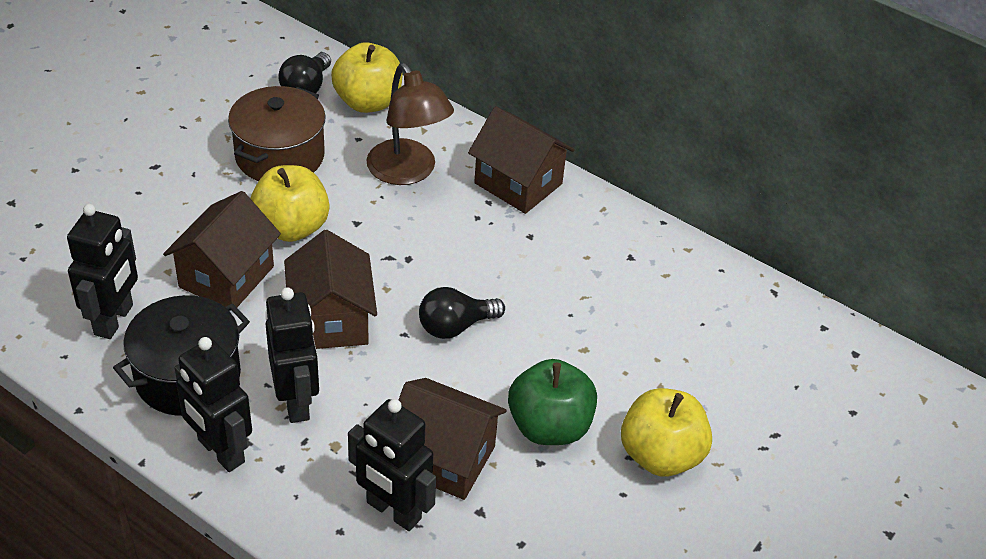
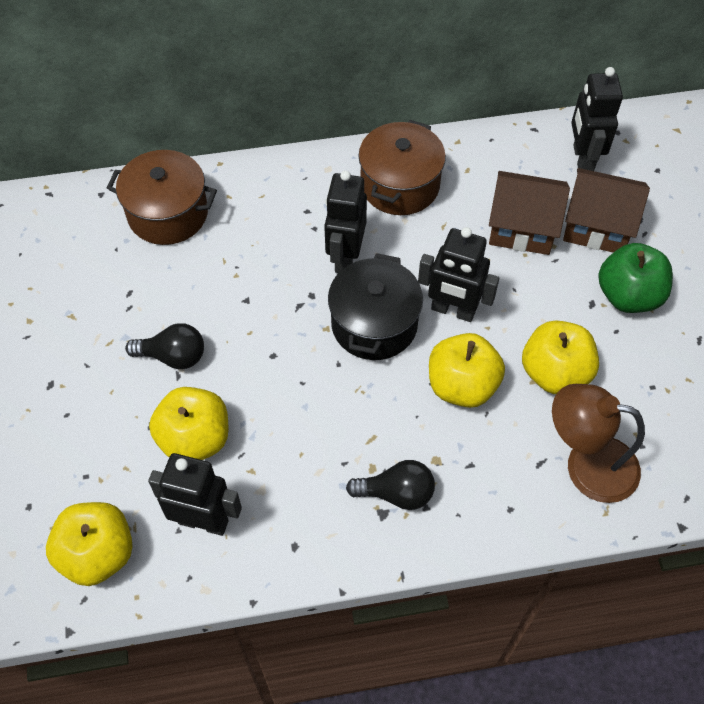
brown house: 4 -> 2
brown pot: 1 -> 2
yellow apple: 3 -> 4

